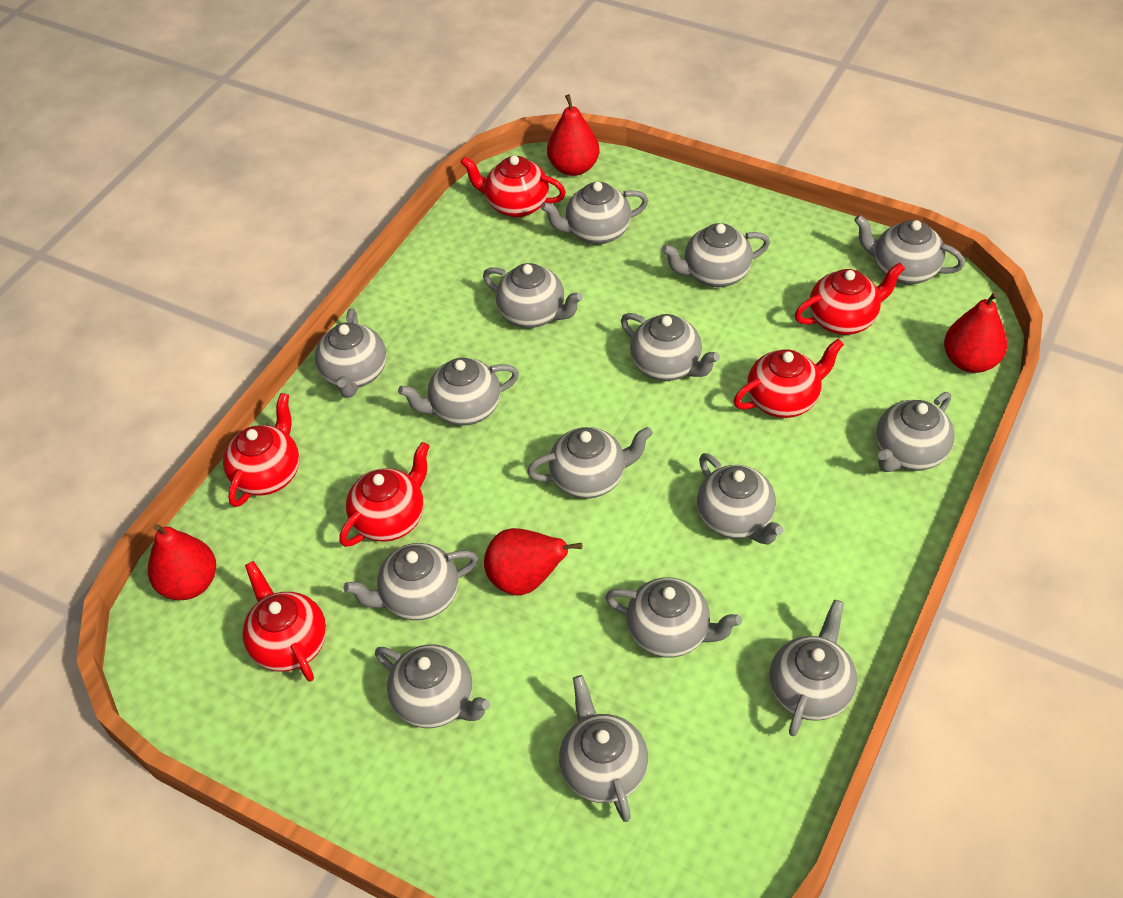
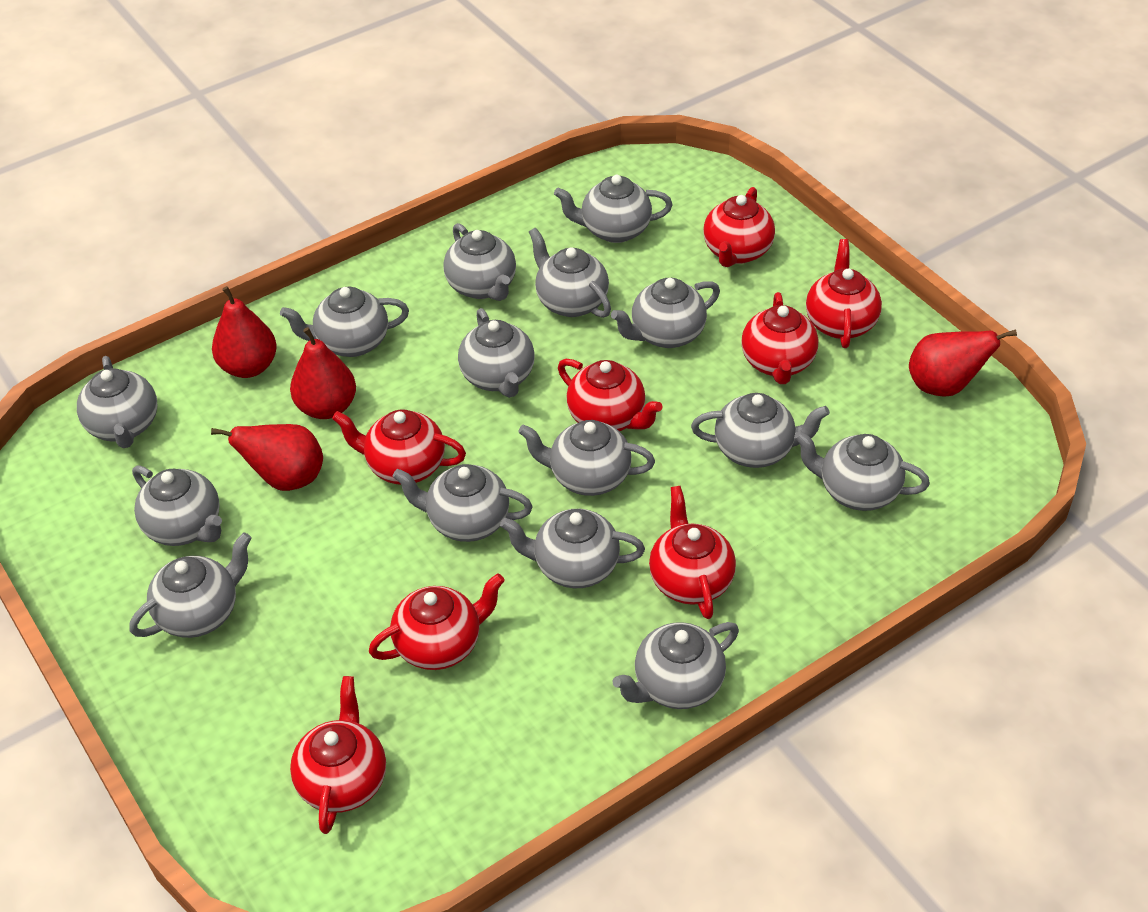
red teapot: 6 -> 8

